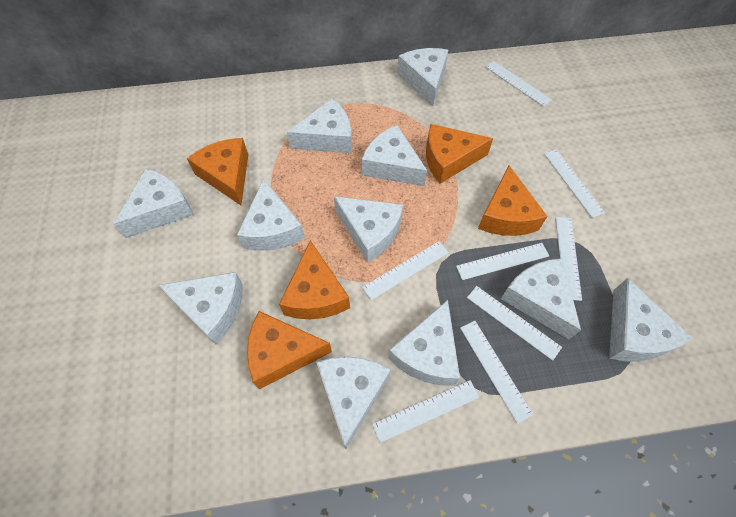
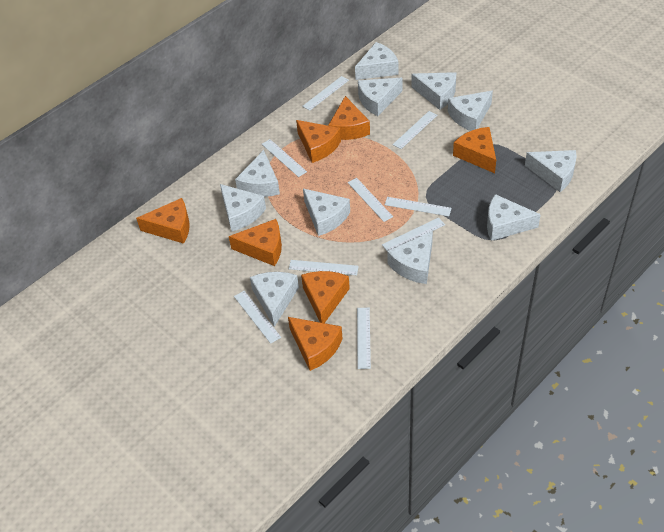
orange cheese: 5 -> 7
white ruler: 8 -> 9

